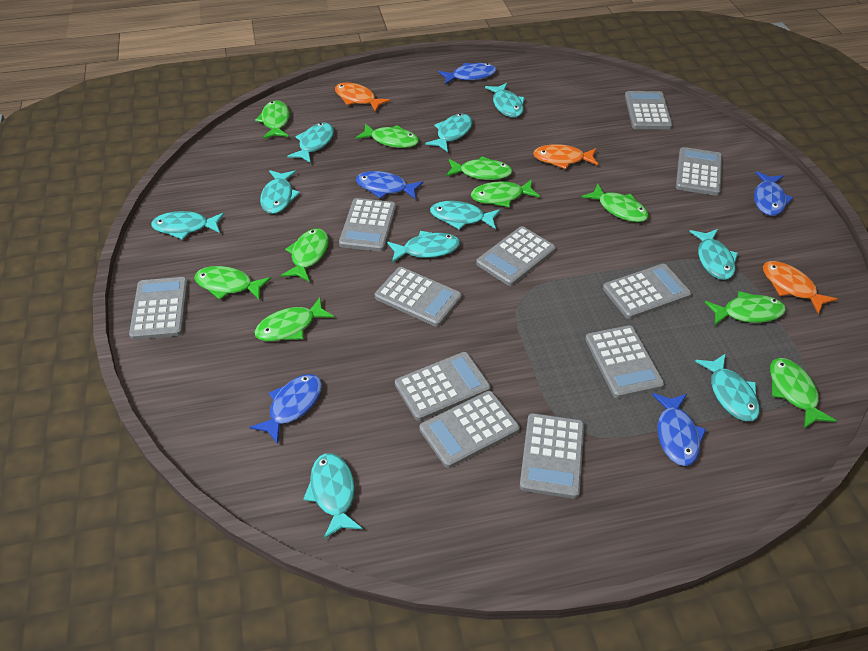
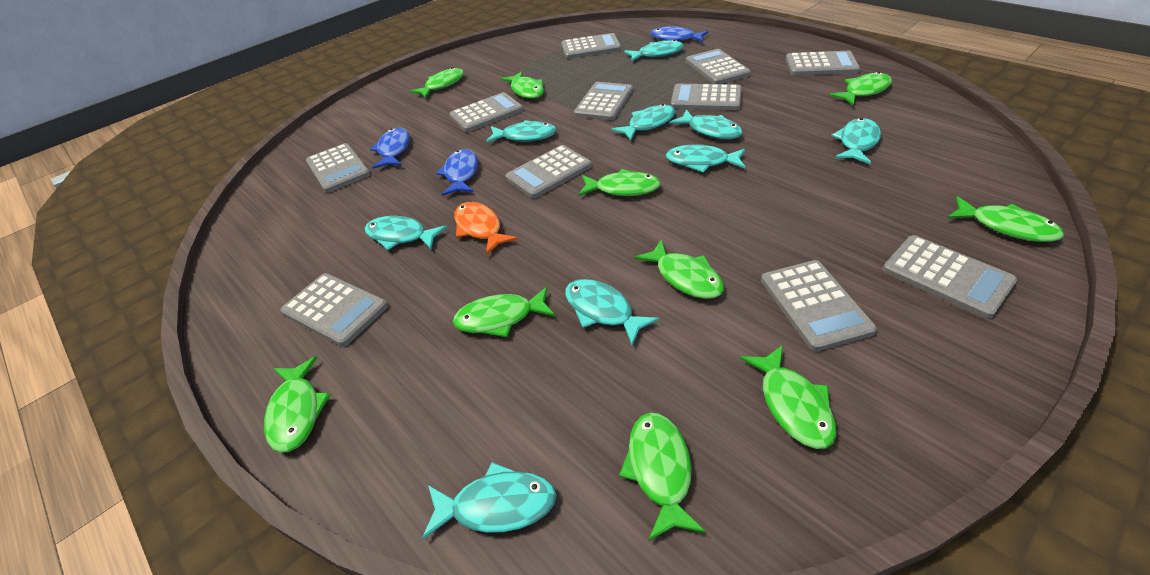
blue fish: 5 -> 3
orange fish: 3 -> 1
turquoise fish: 10 -> 9

